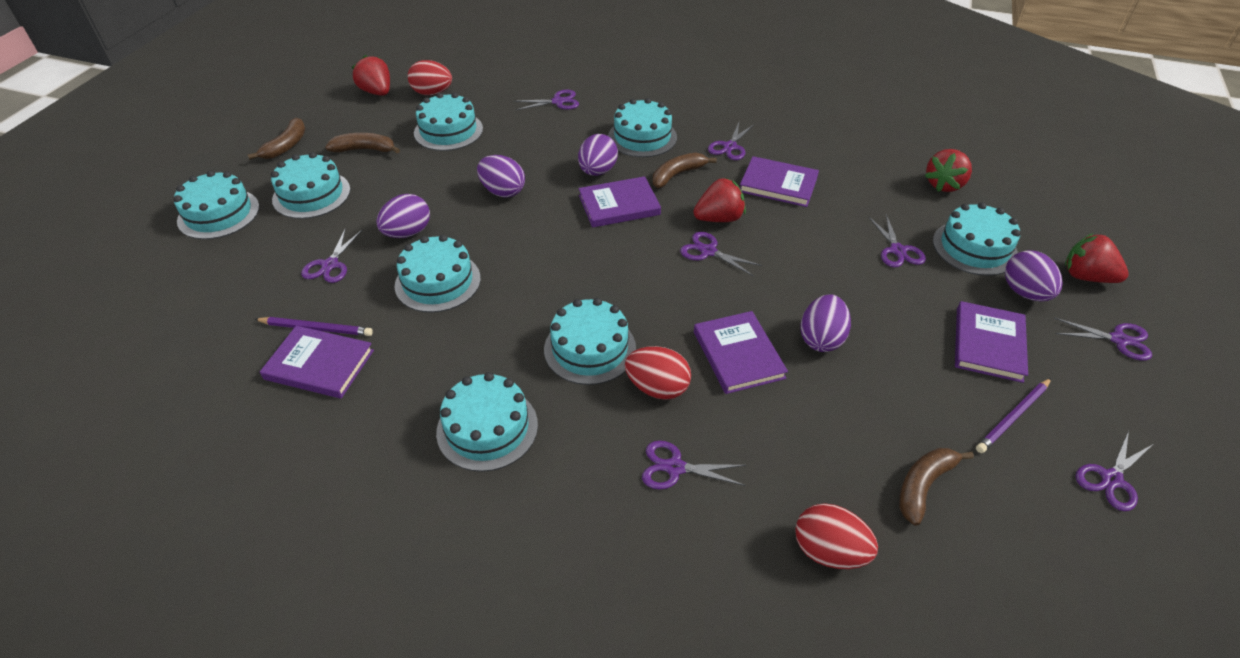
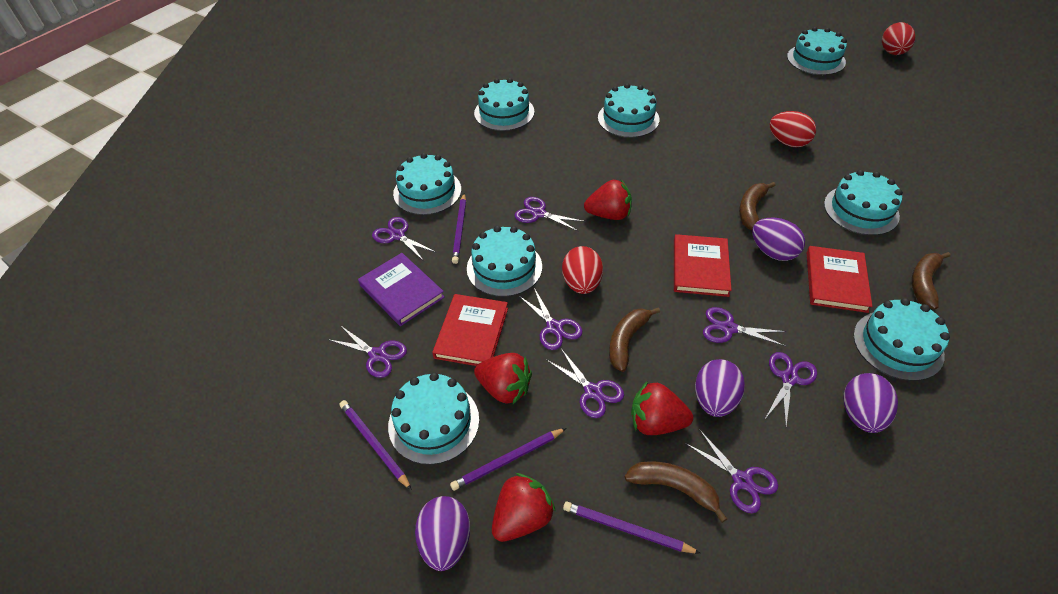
purple book: 5 -> 1
purple egg: 5 -> 4
purple pencil: 2 -> 4
red book: 0 -> 3

